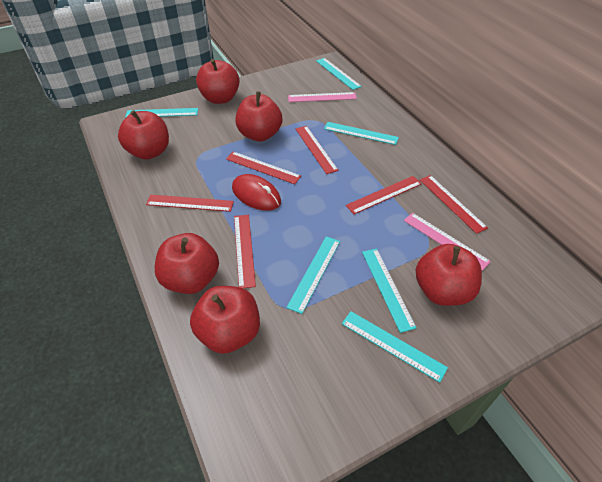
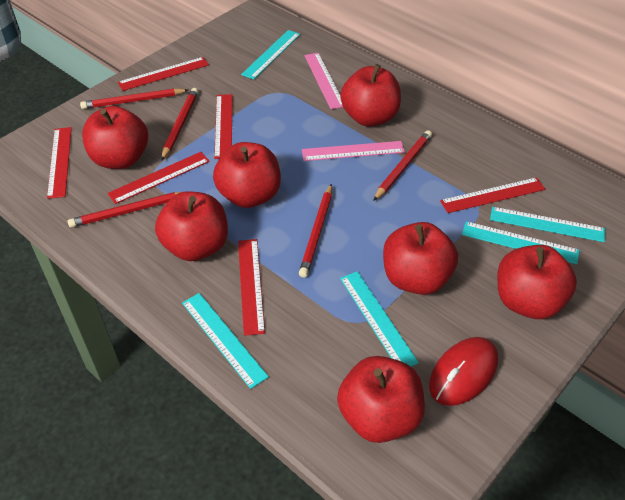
red apple: 6 -> 7
red pencil: 0 -> 5
turquoise ruler: 6 -> 5

